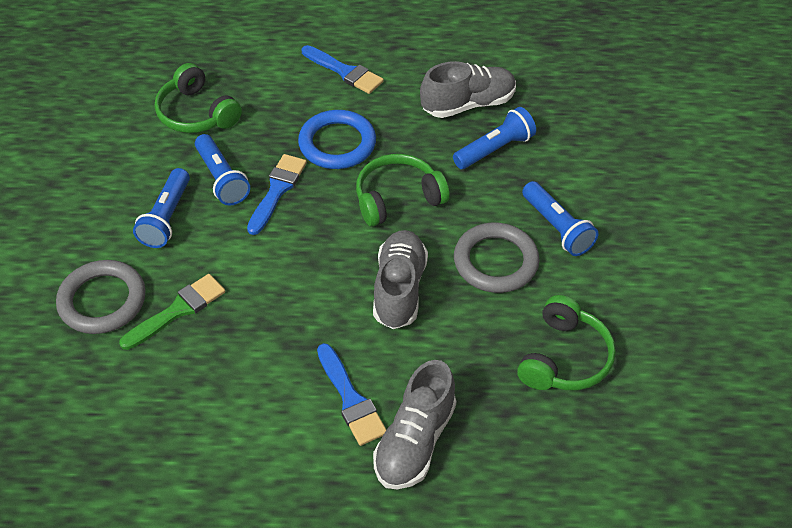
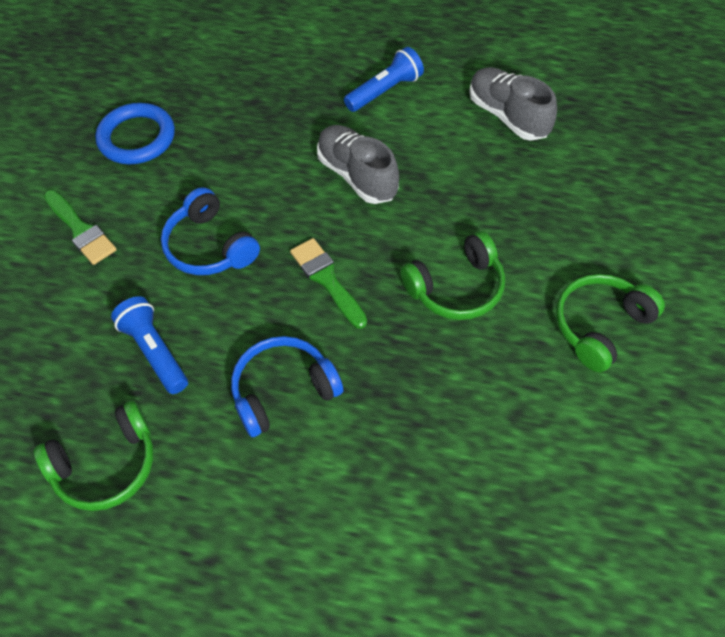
blue brush: 3 -> 0
blue flashlight: 4 -> 2
blue headphones: 0 -> 2
green brush: 1 -> 2
grey ring: 2 -> 0
grey shoe: 3 -> 2

